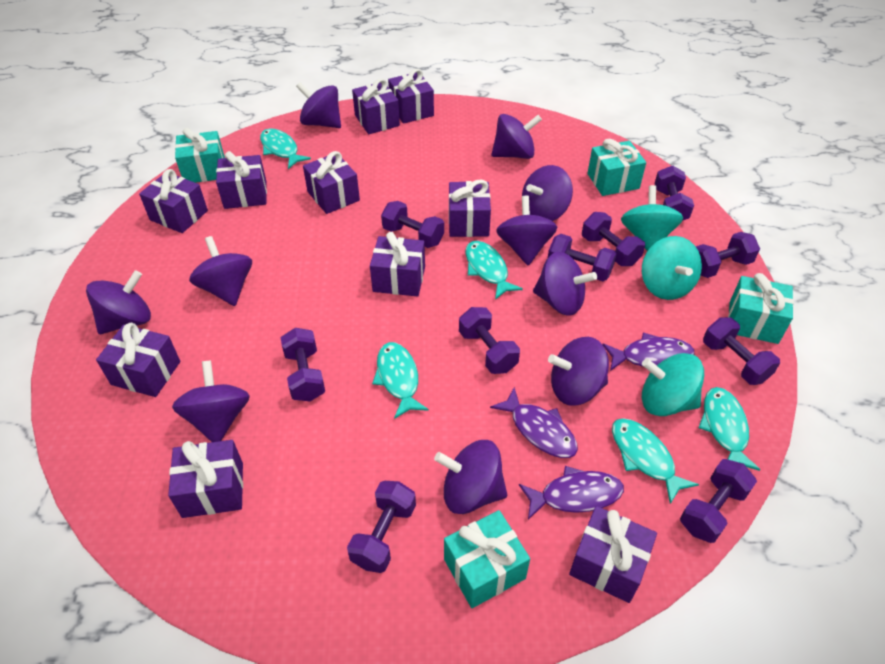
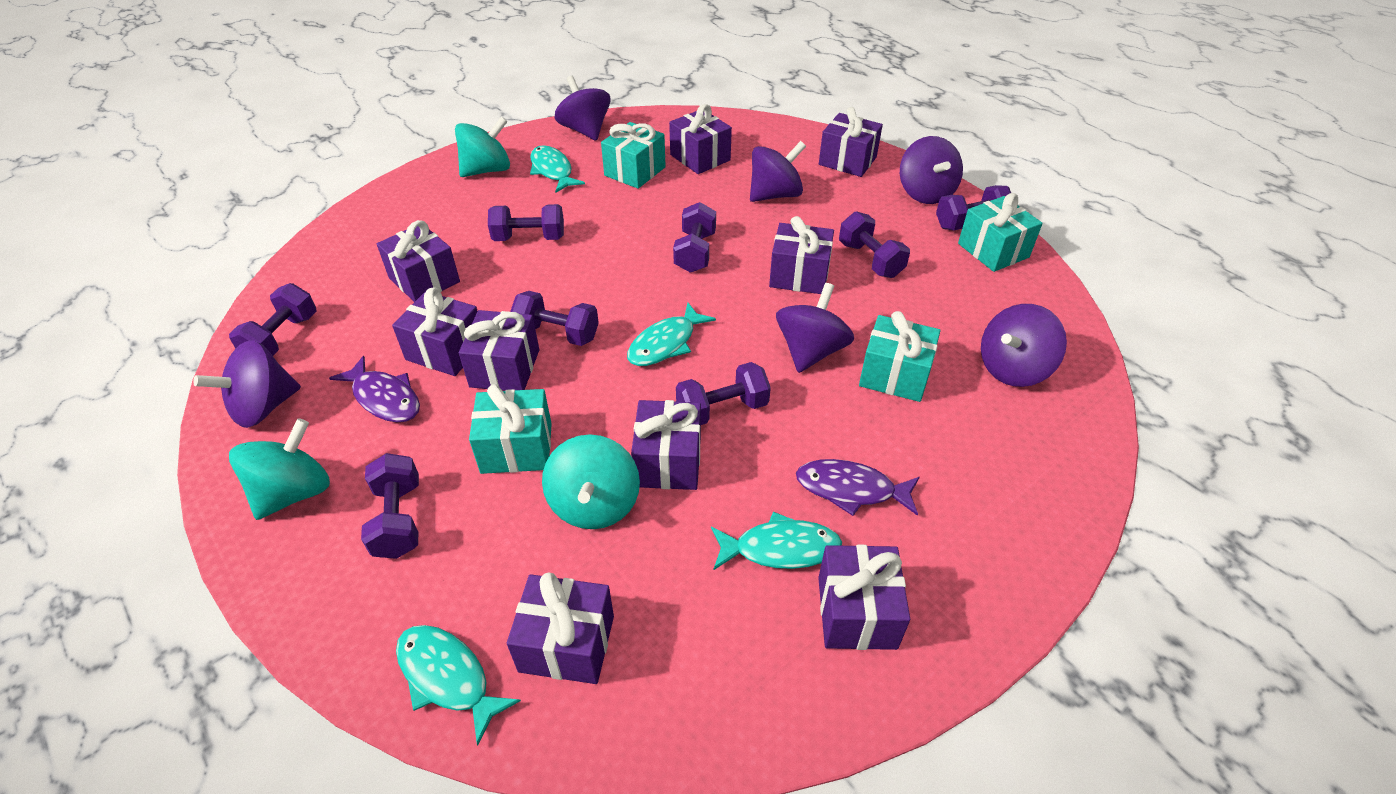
purple dumbbell: 10 -> 8
purple fish: 3 -> 2
purple gift: 10 -> 9
purple spinning top: 10 -> 6
turquoise fish: 5 -> 4

